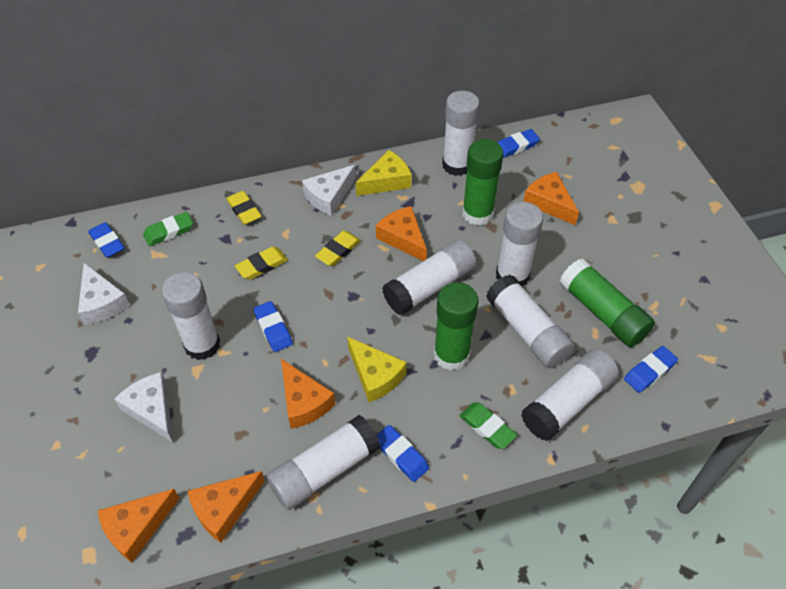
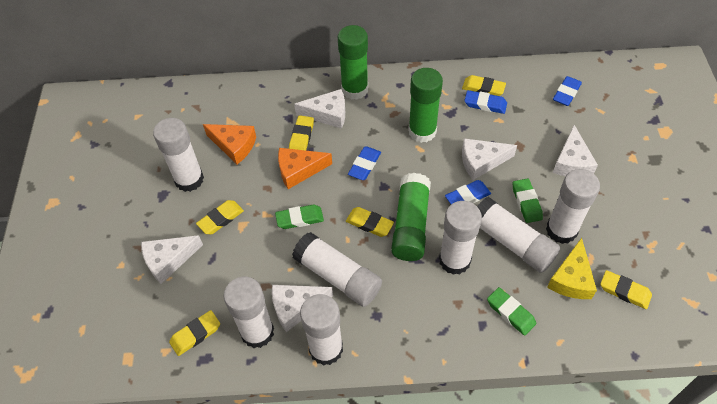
blue eraser: 5 -> 4
green eraser: 2 -> 3
orange cheese: 5 -> 2
white cheese: 3 -> 5
yellow cheese: 2 -> 1
yellow eraser: 3 -> 6

